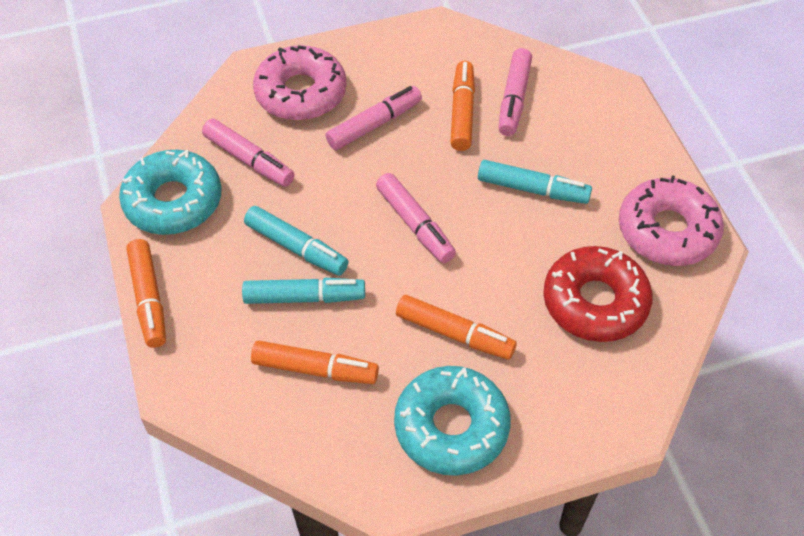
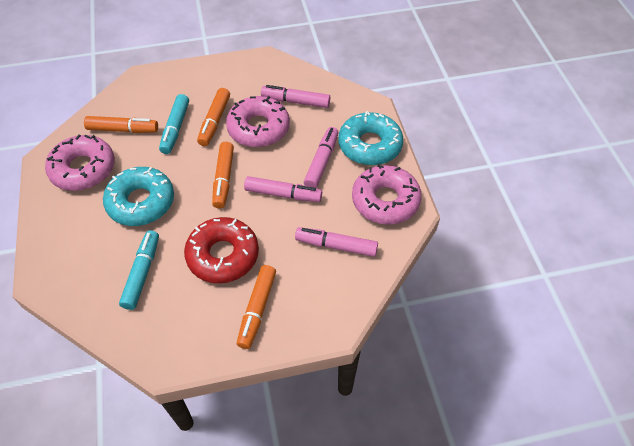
pink donut: 2 -> 3
turquoise marker: 3 -> 2

